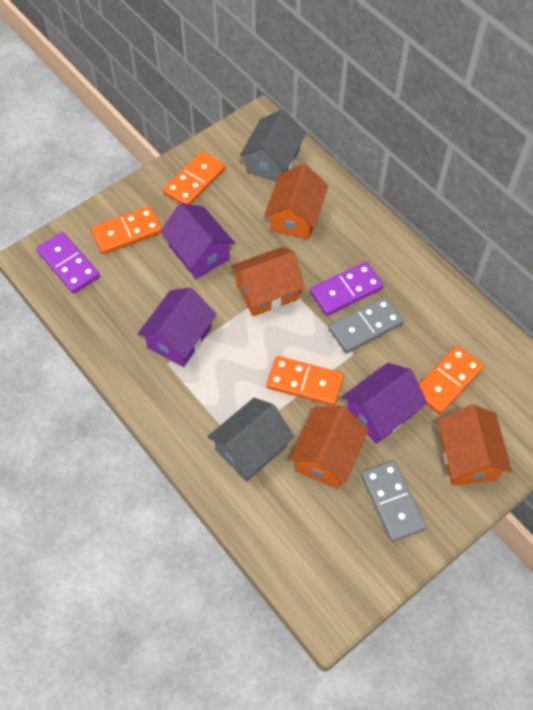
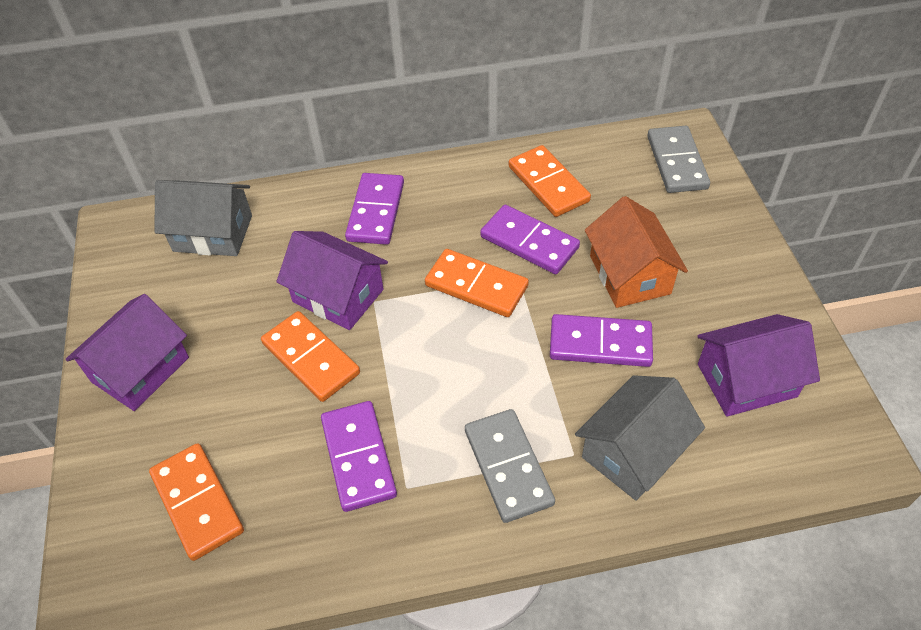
orange house: 4 -> 1
purple domino: 2 -> 4

